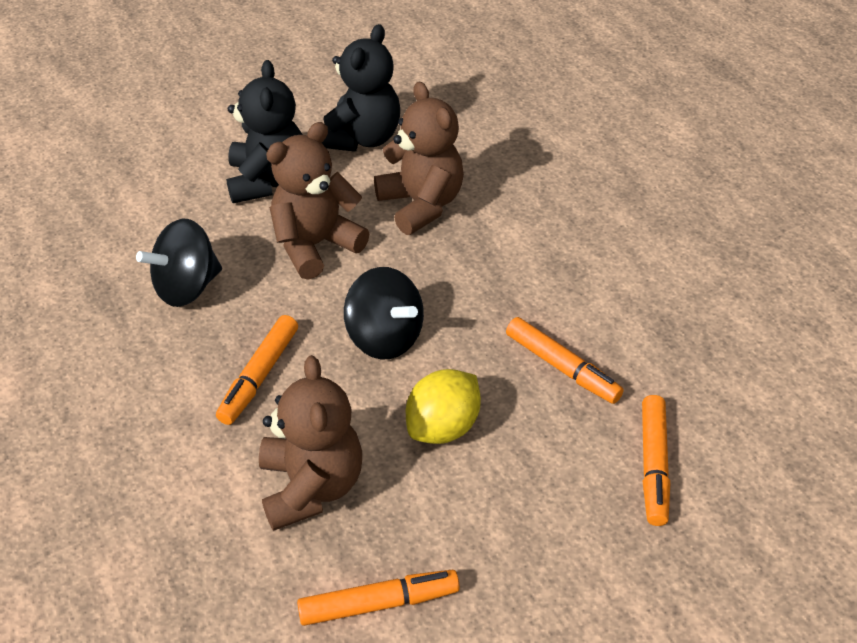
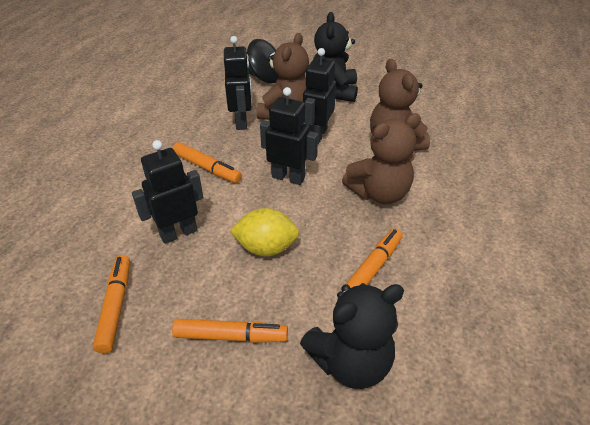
black robot: 0 -> 4
black spinning top: 2 -> 1

